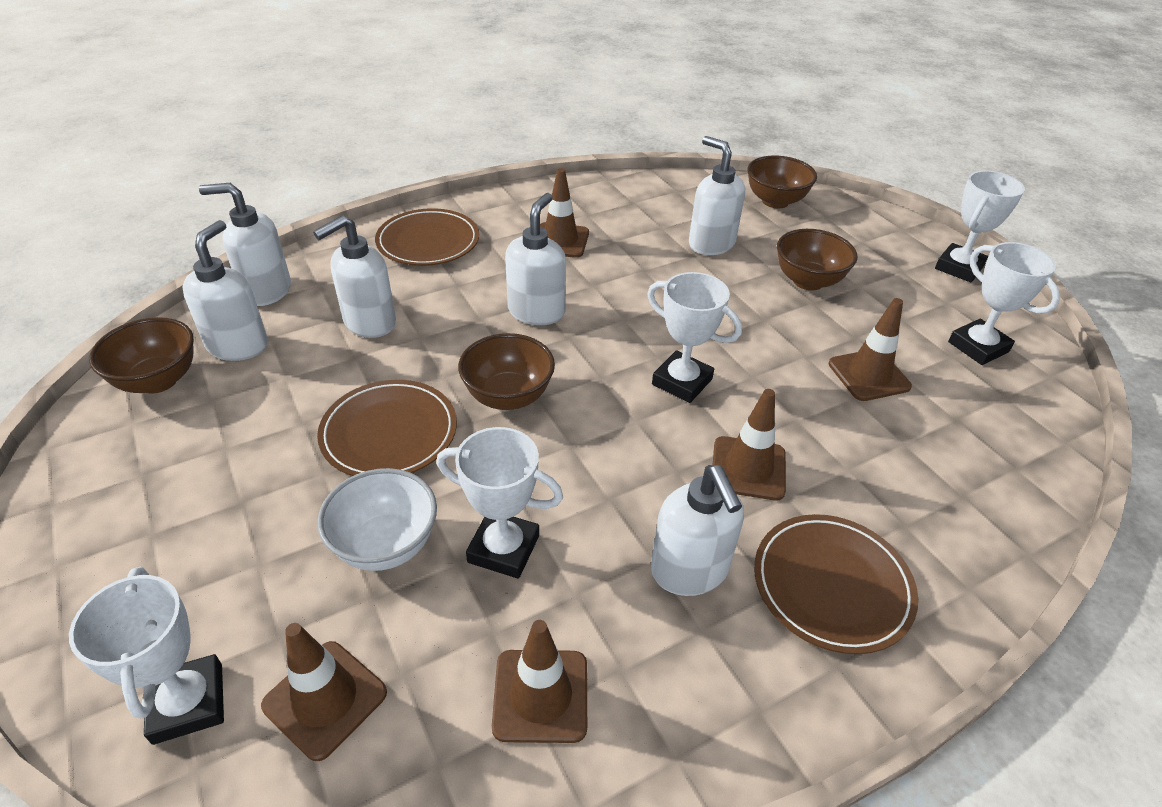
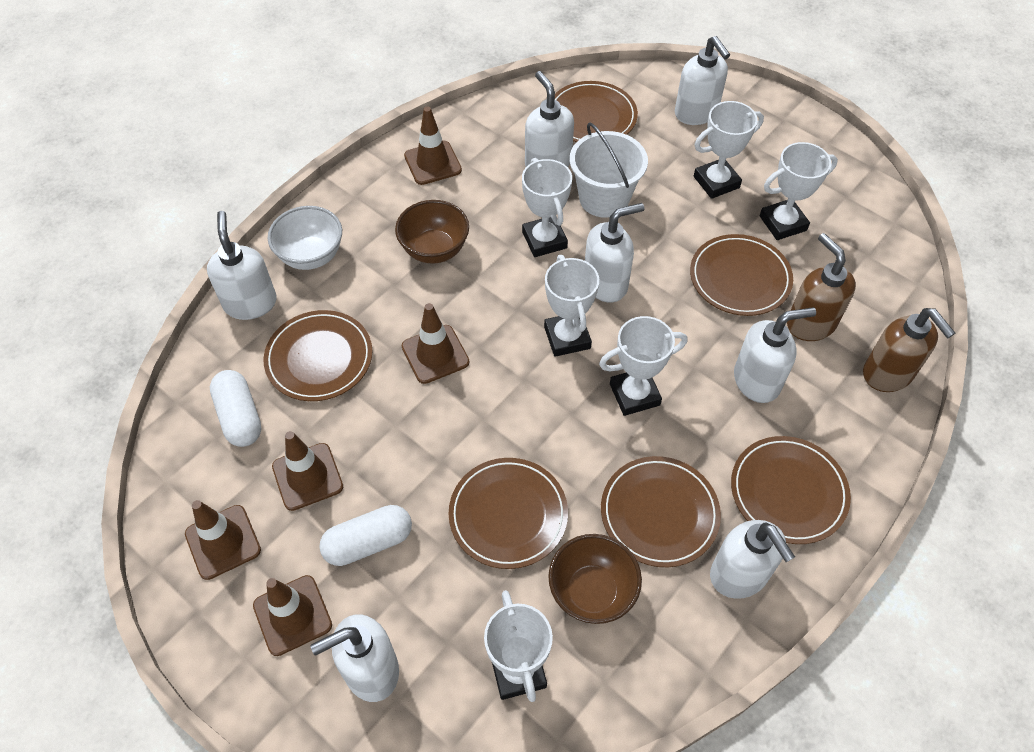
brown bowl: 4 -> 2
brown plate: 3 -> 6
brown soap dispenser: 0 -> 2
white bucket: 0 -> 1
white capsule: 0 -> 2
white soap dispenser: 6 -> 7
white trophy: 5 -> 6

